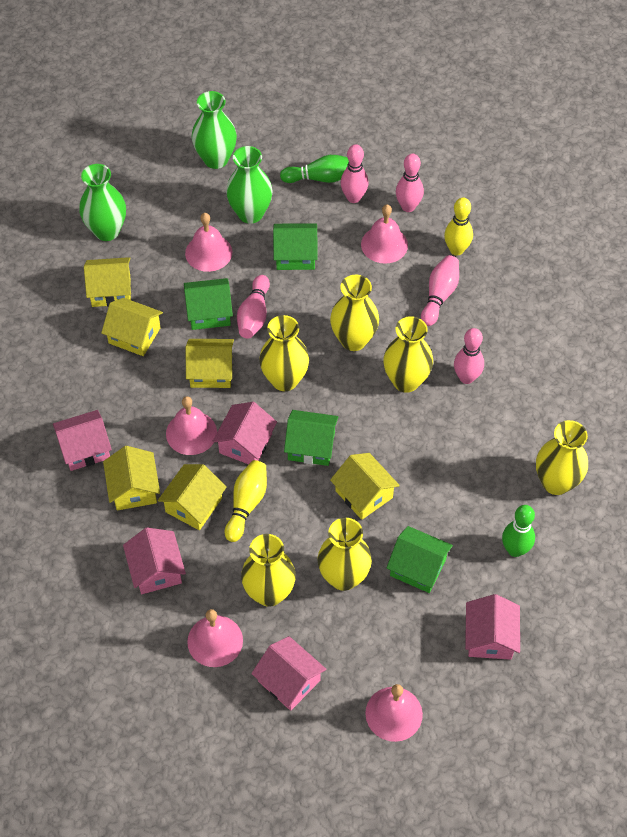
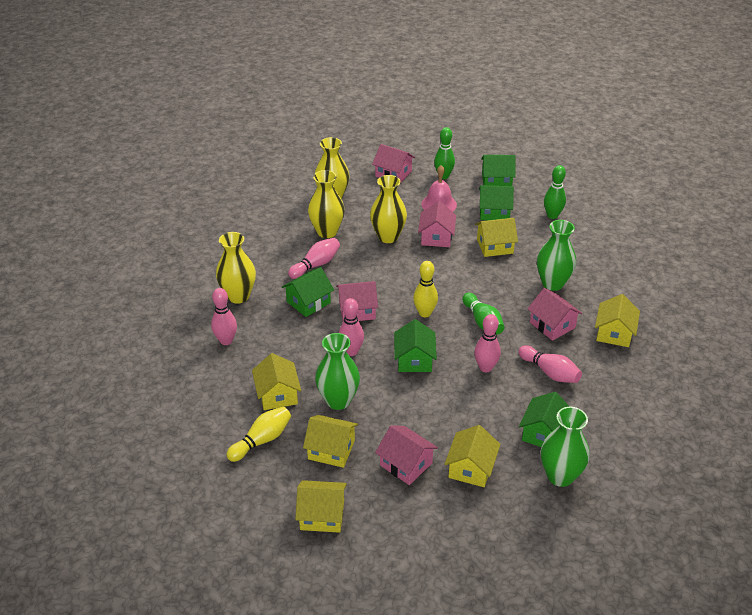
green bowling pin: 2 -> 3
green house: 4 -> 5
pink bell: 5 -> 1
yellow vase: 6 -> 4

